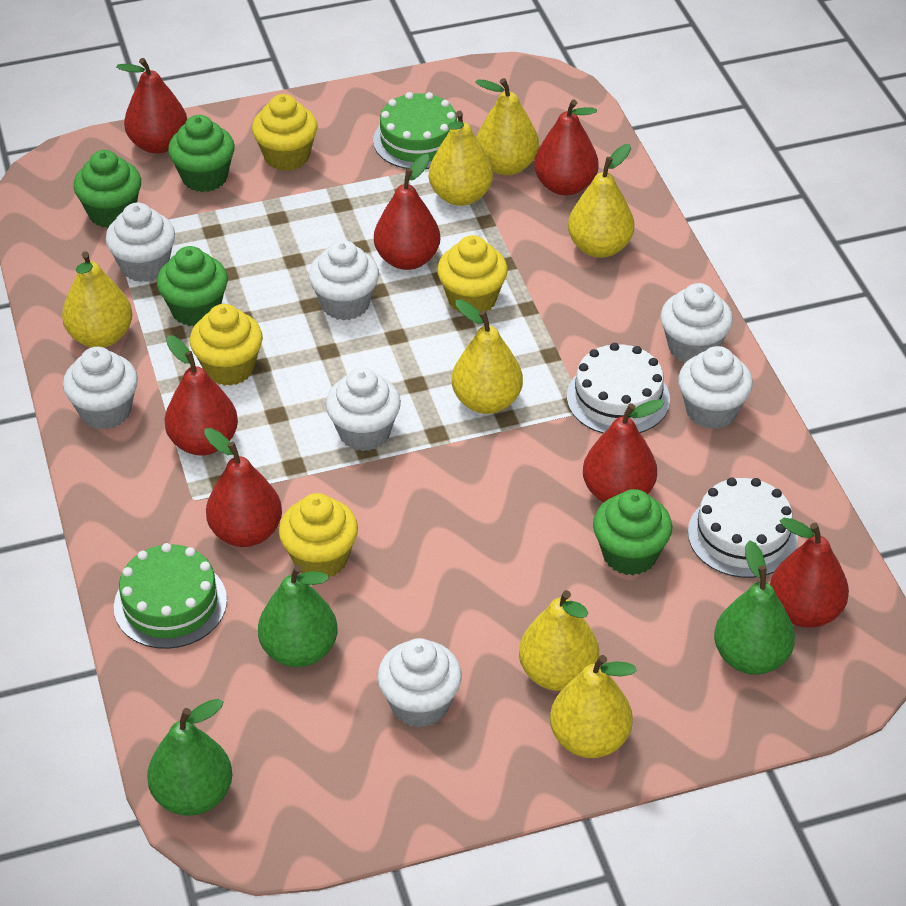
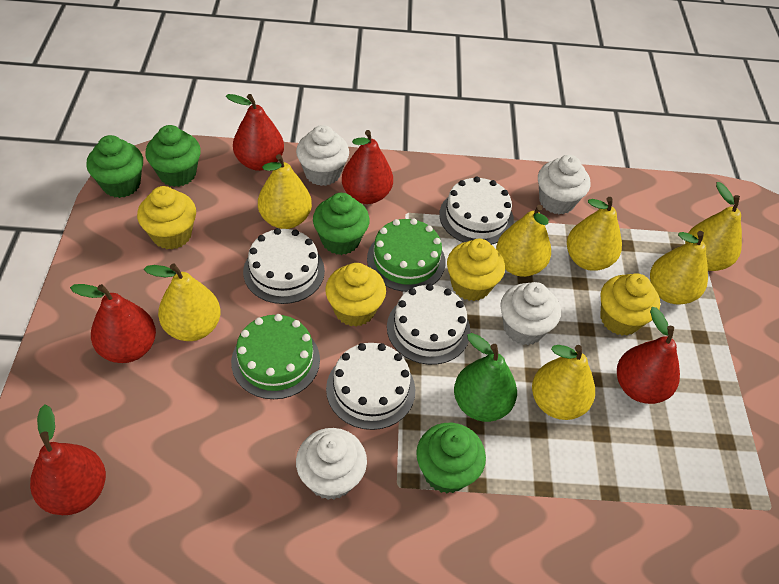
green pear: 3 -> 1
red pear: 7 -> 5
white cake: 2 -> 4
white cupcake: 7 -> 4

